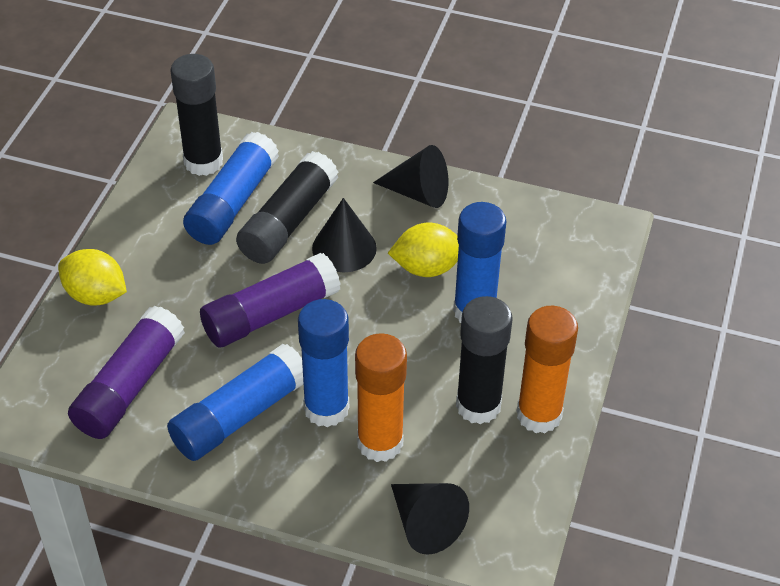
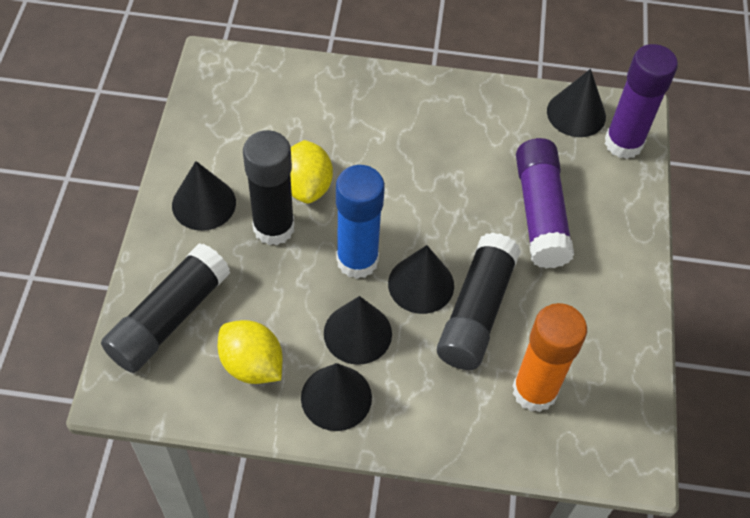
black cone: 3 -> 5
blue glue stick: 4 -> 1
orange glue stick: 2 -> 1

